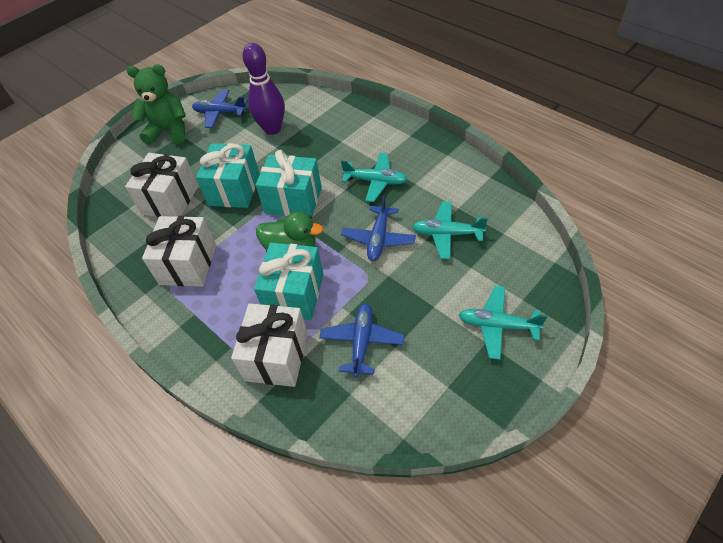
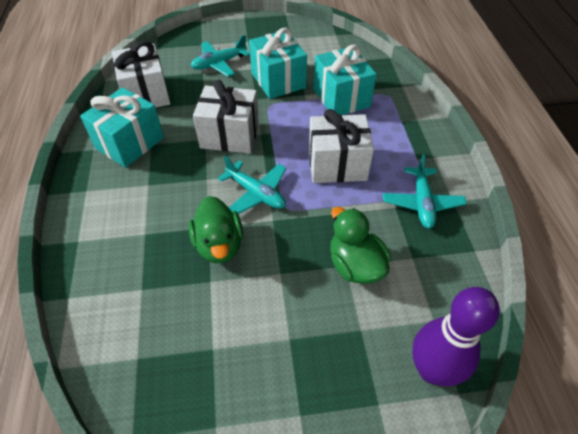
blue plane: 3 -> 0
green duck: 1 -> 2
green teddy bear: 1 -> 0

